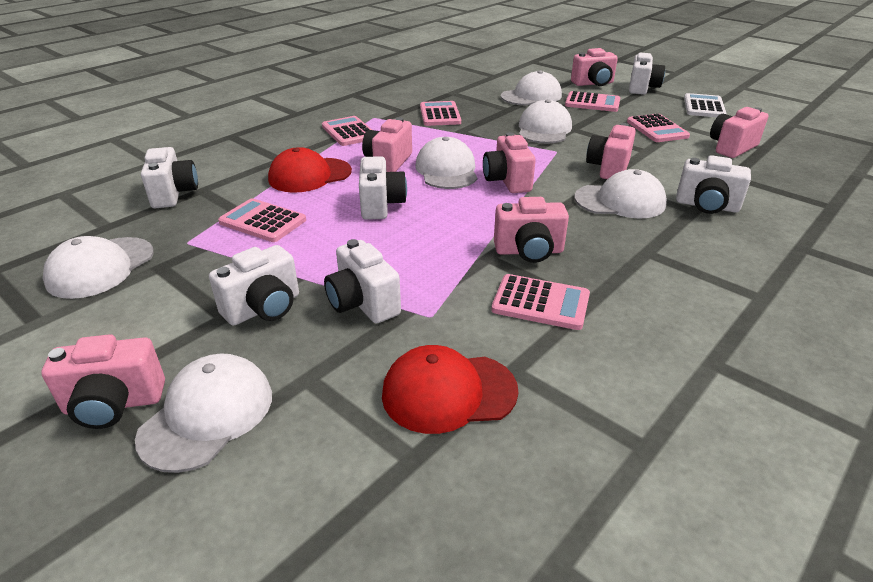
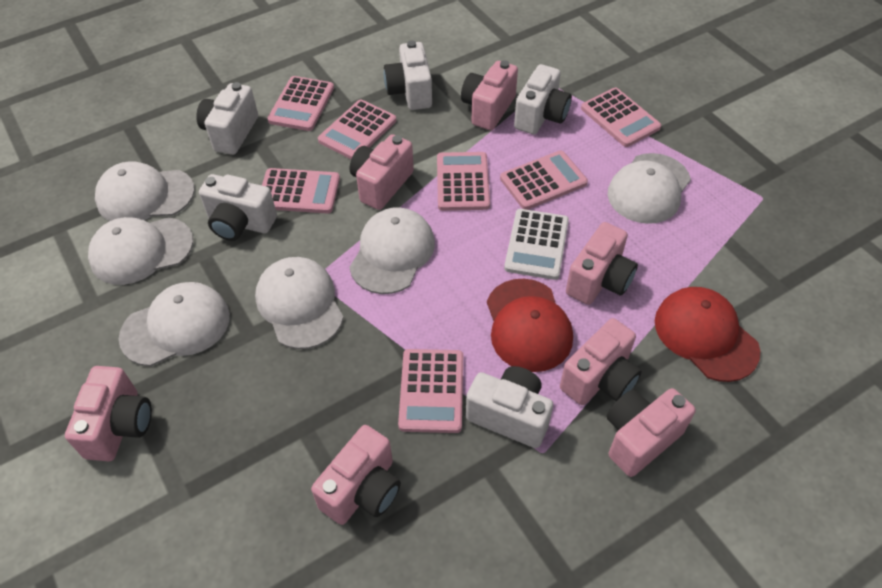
pink calculator: 6 -> 7
white camera: 6 -> 5

